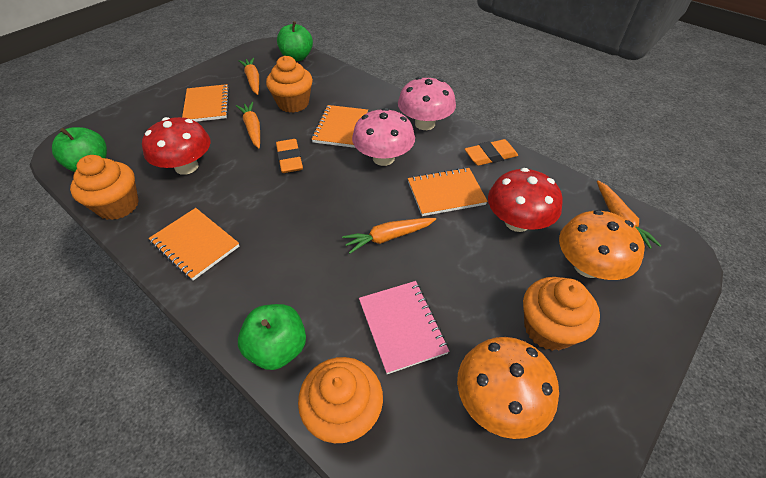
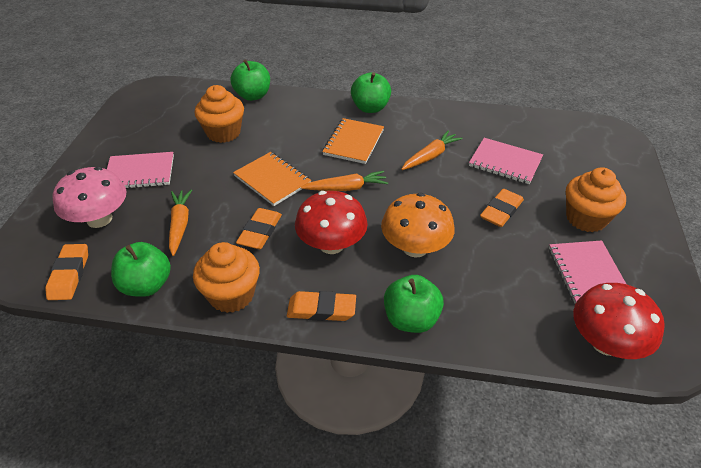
green apple: 3 -> 4
orange carrot: 4 -> 3
orange cupcake: 4 -> 3
orange eraser: 2 -> 4
orange mushroom: 2 -> 1
orange notebook: 4 -> 2
pink mushroom: 2 -> 1
pink notebook: 1 -> 3

